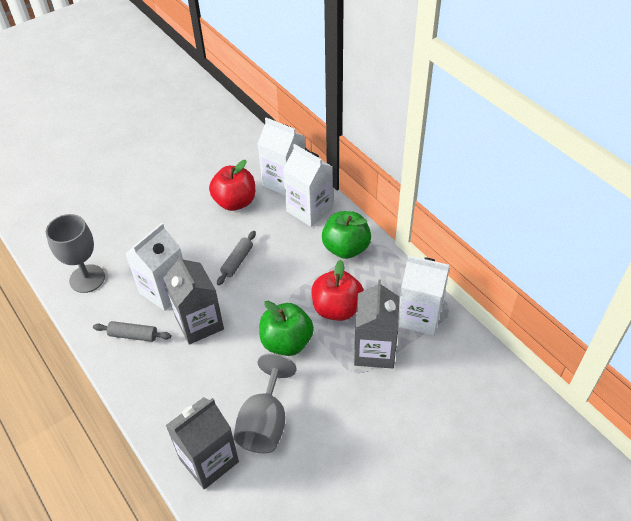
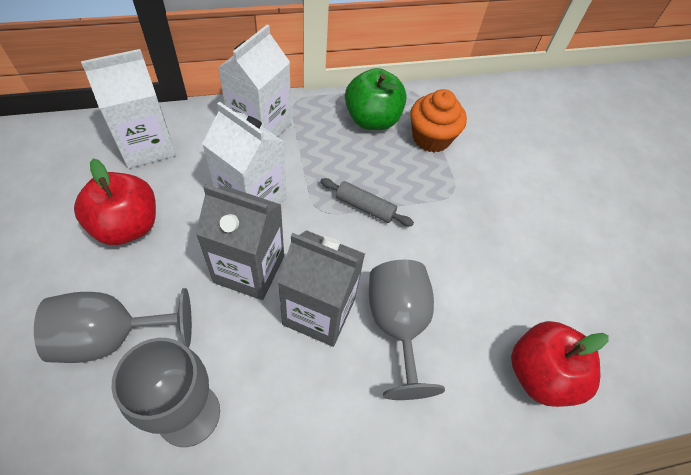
green apple: 2 -> 1
grey carton: 3 -> 2
grey goblet: 2 -> 3
grey rolling pin: 2 -> 1
orange cupcake: 0 -> 1
white carton: 4 -> 3

